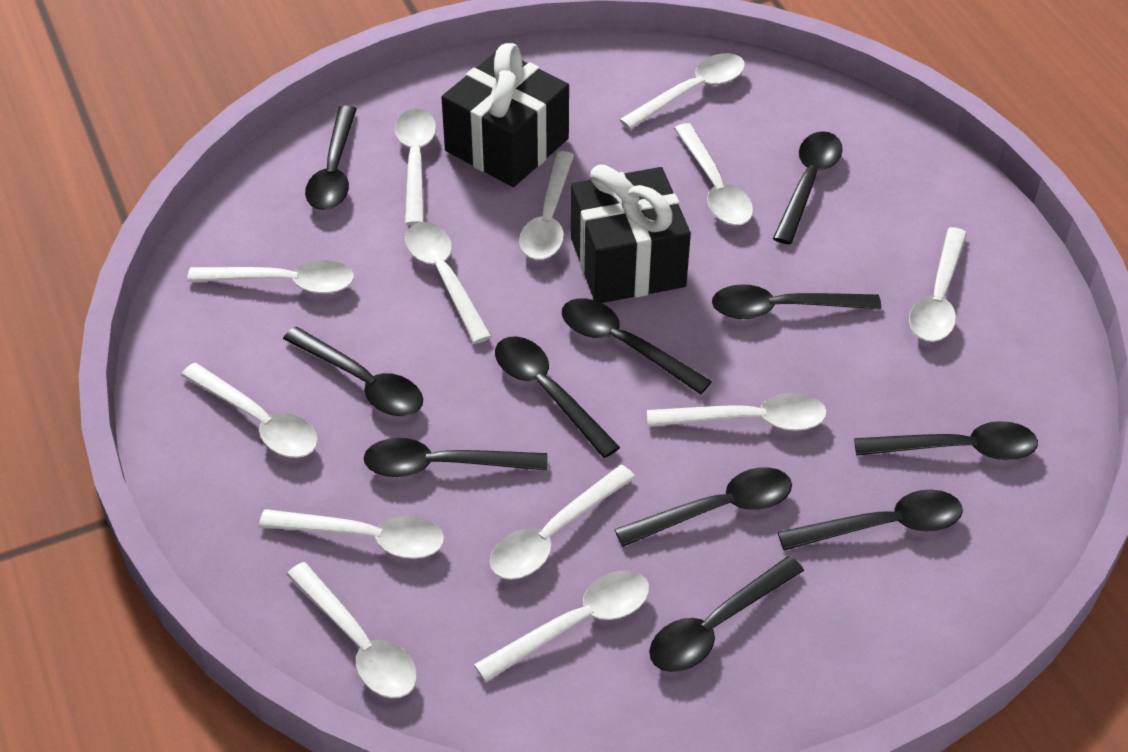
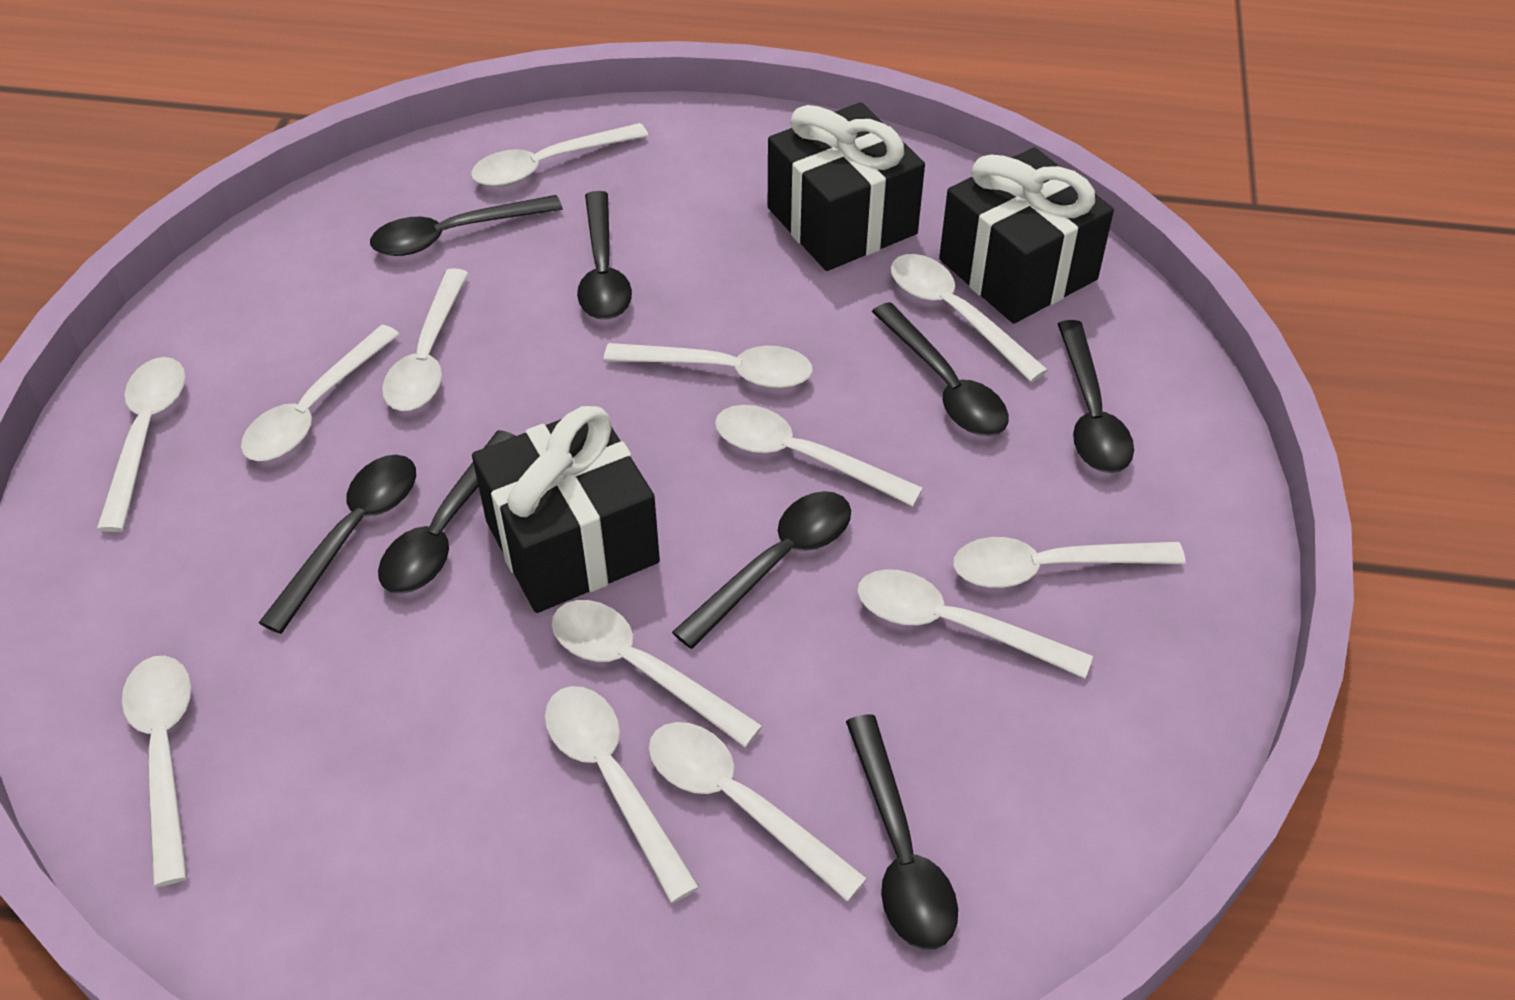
black gift: 2 -> 3
black spoon: 11 -> 8

